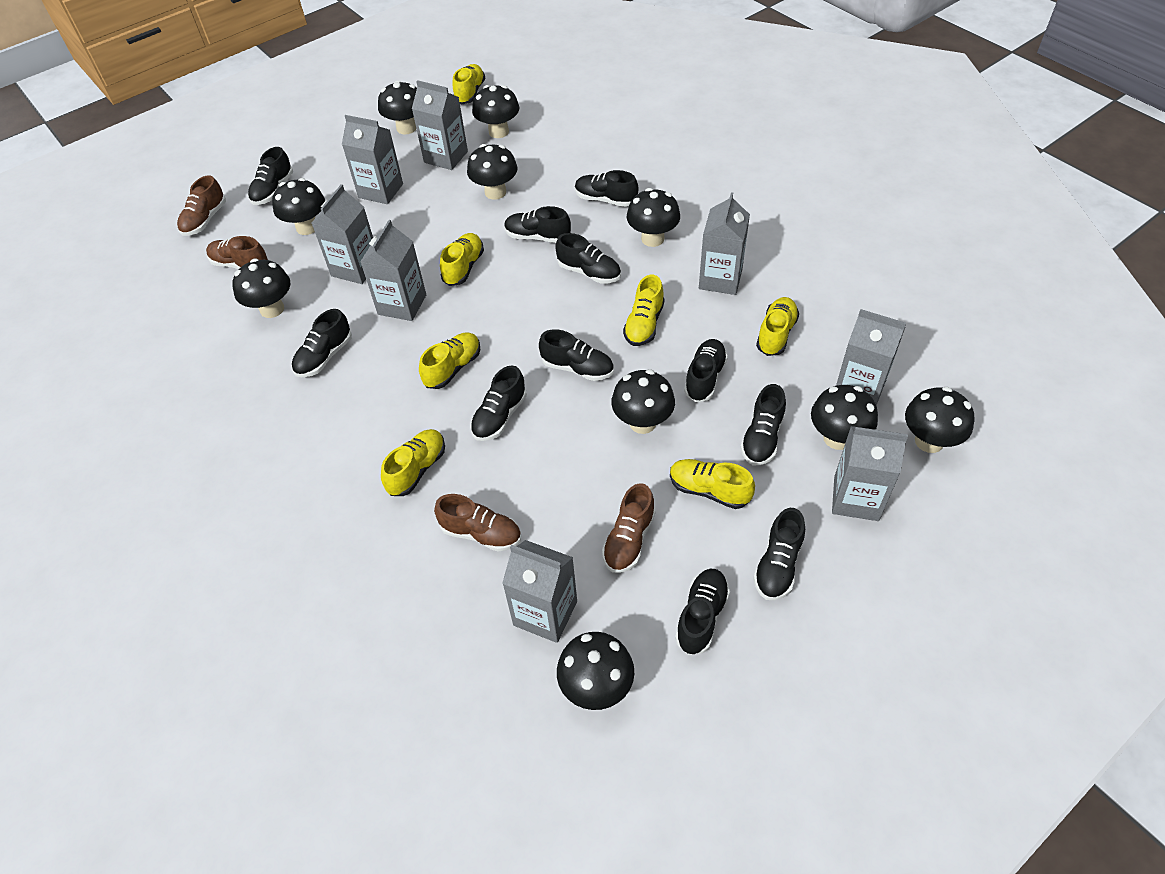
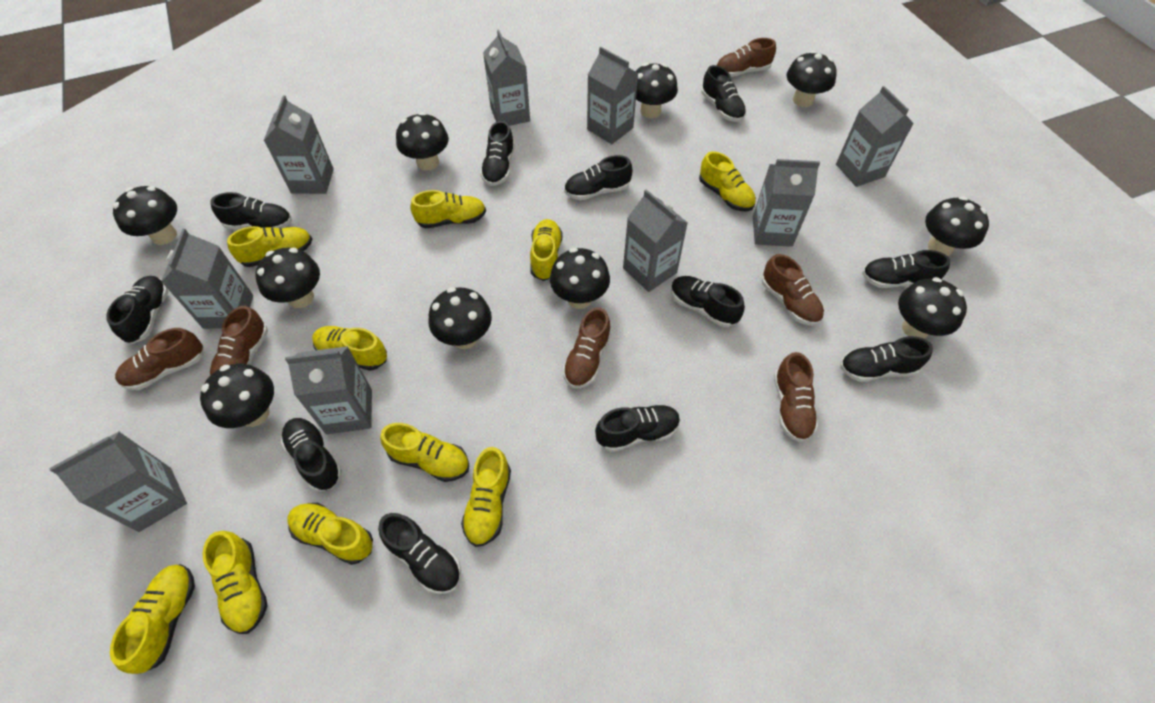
brown shoe: 4 -> 6
grey carton: 8 -> 9
yellow shoe: 7 -> 10

